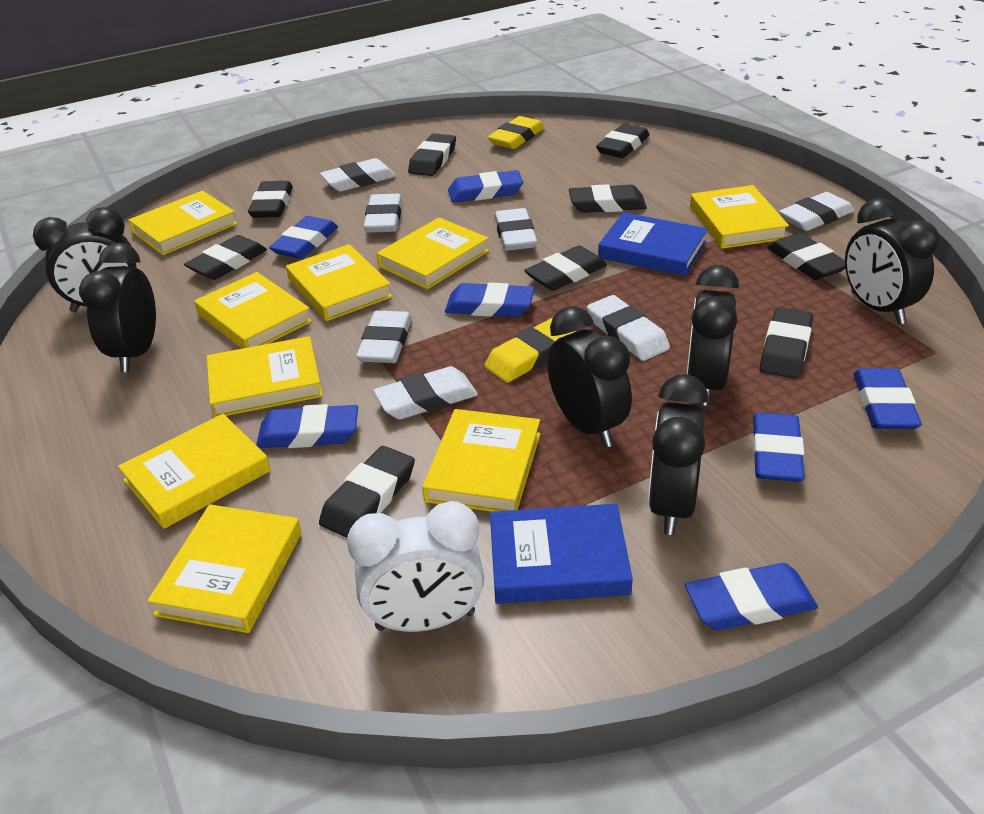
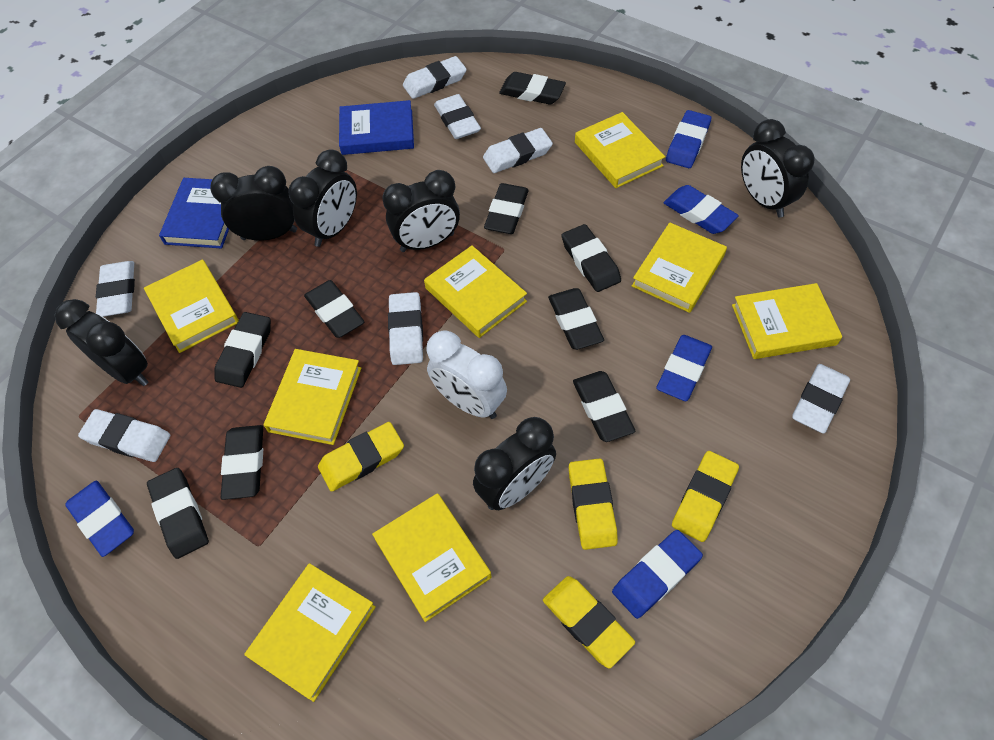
blue eraser: 7 -> 5
yellow book: 9 -> 8
yellow eraser: 2 -> 4

